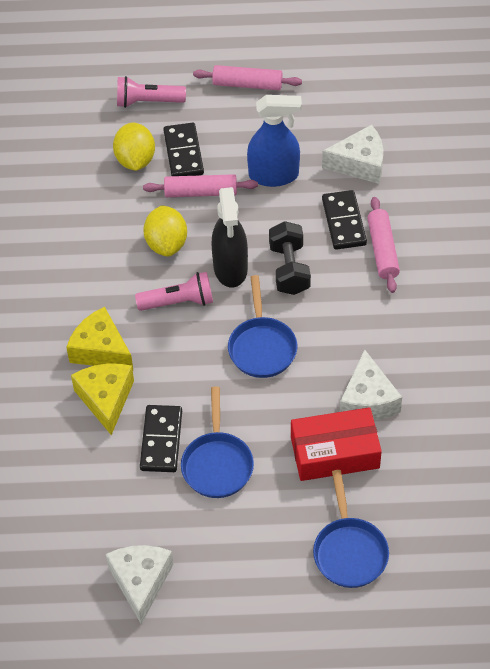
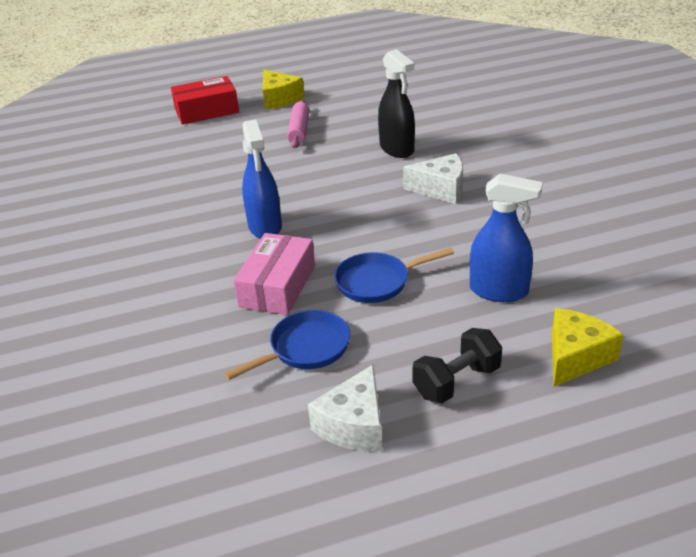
black domino: 3 -> 0
blue pan: 3 -> 2
blue spray bottle: 1 -> 2
pink box: 0 -> 1
pink flashlight: 2 -> 0
pink rolling pin: 3 -> 1
white cheese: 3 -> 2
yellow lemon: 2 -> 0

